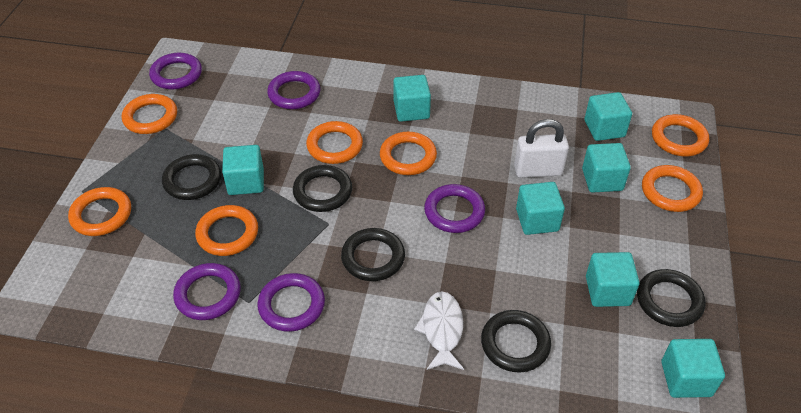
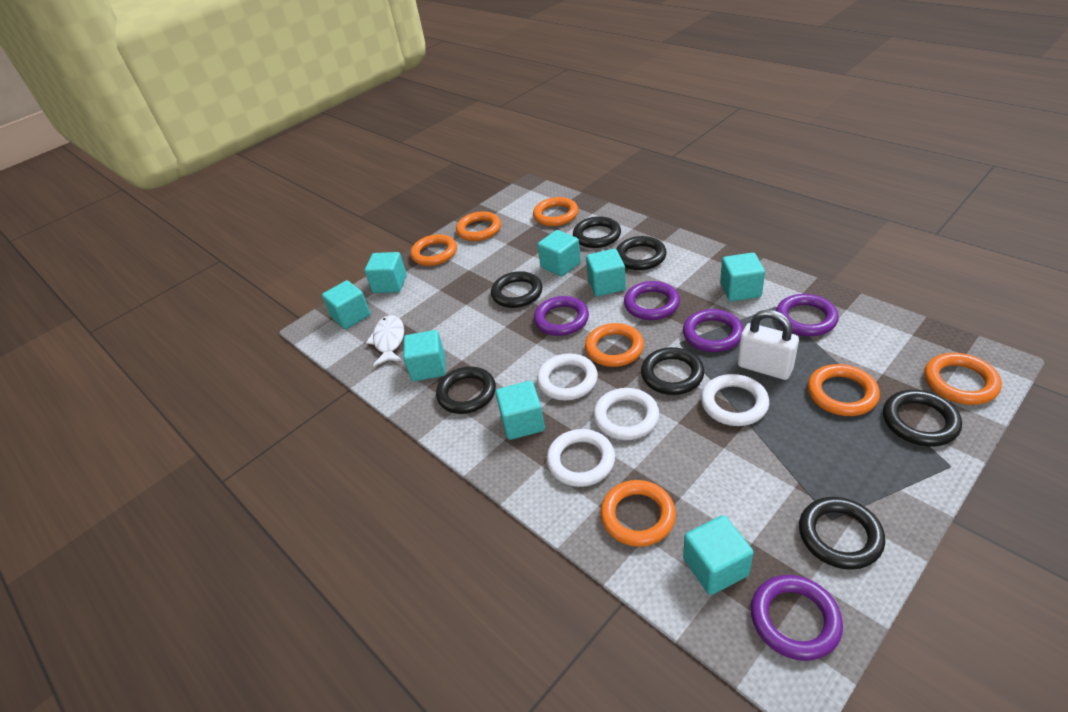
black ring: 5 -> 7
turquoise cube: 7 -> 8
white ring: 0 -> 4

